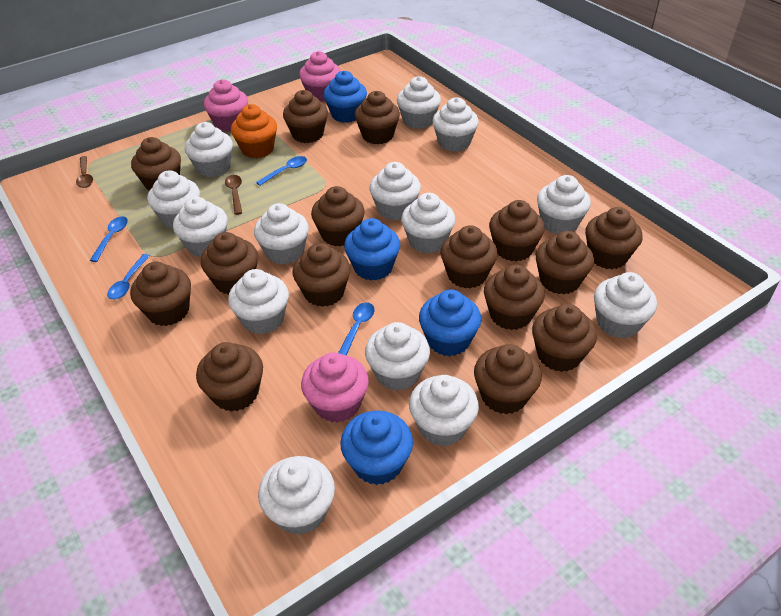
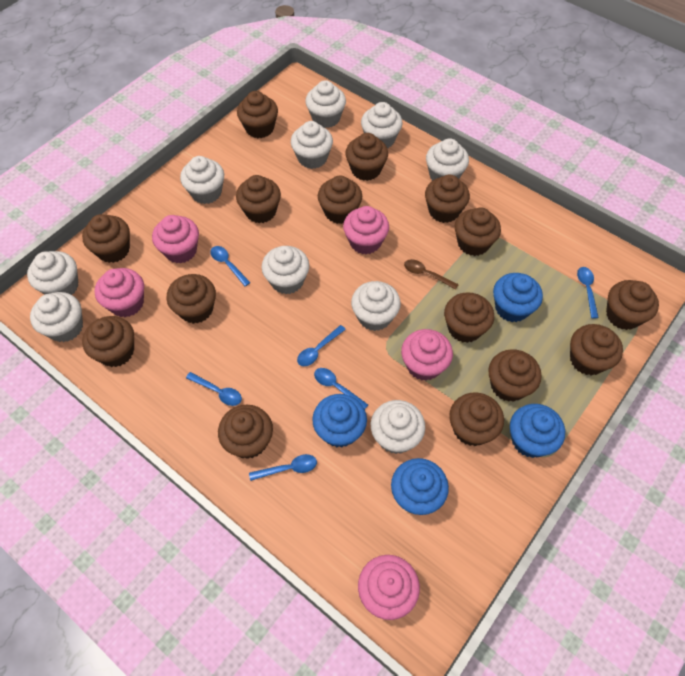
blue spoon: 4 -> 6
brown spoon: 2 -> 1
orange cupcake: 1 -> 0
pink cupcake: 3 -> 5
white cupcake: 14 -> 10

